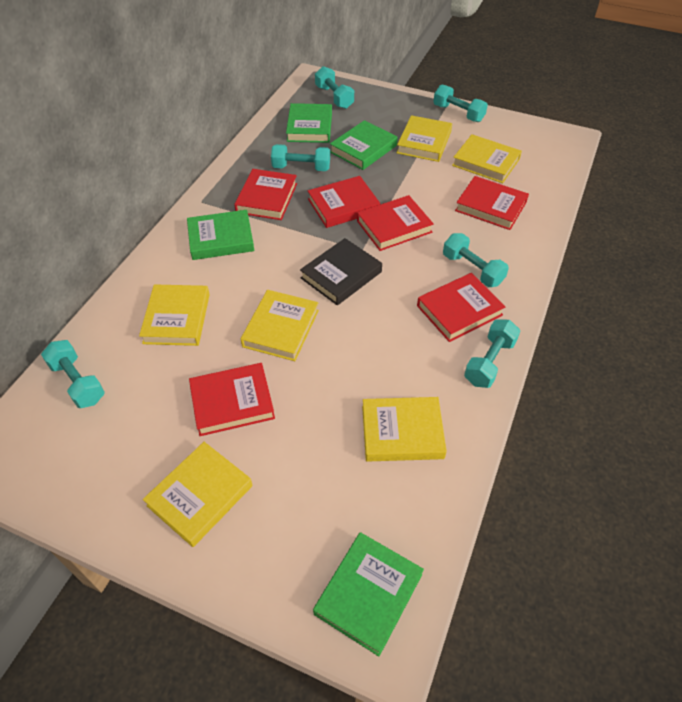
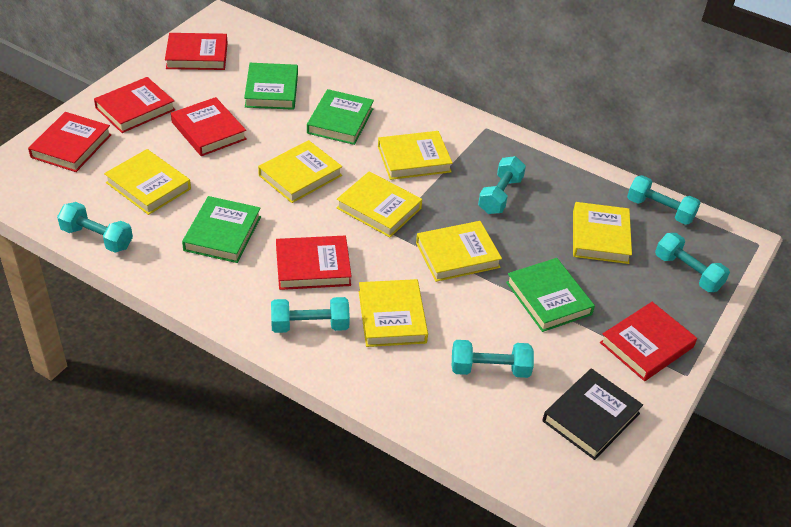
yellow book: 6 -> 7

